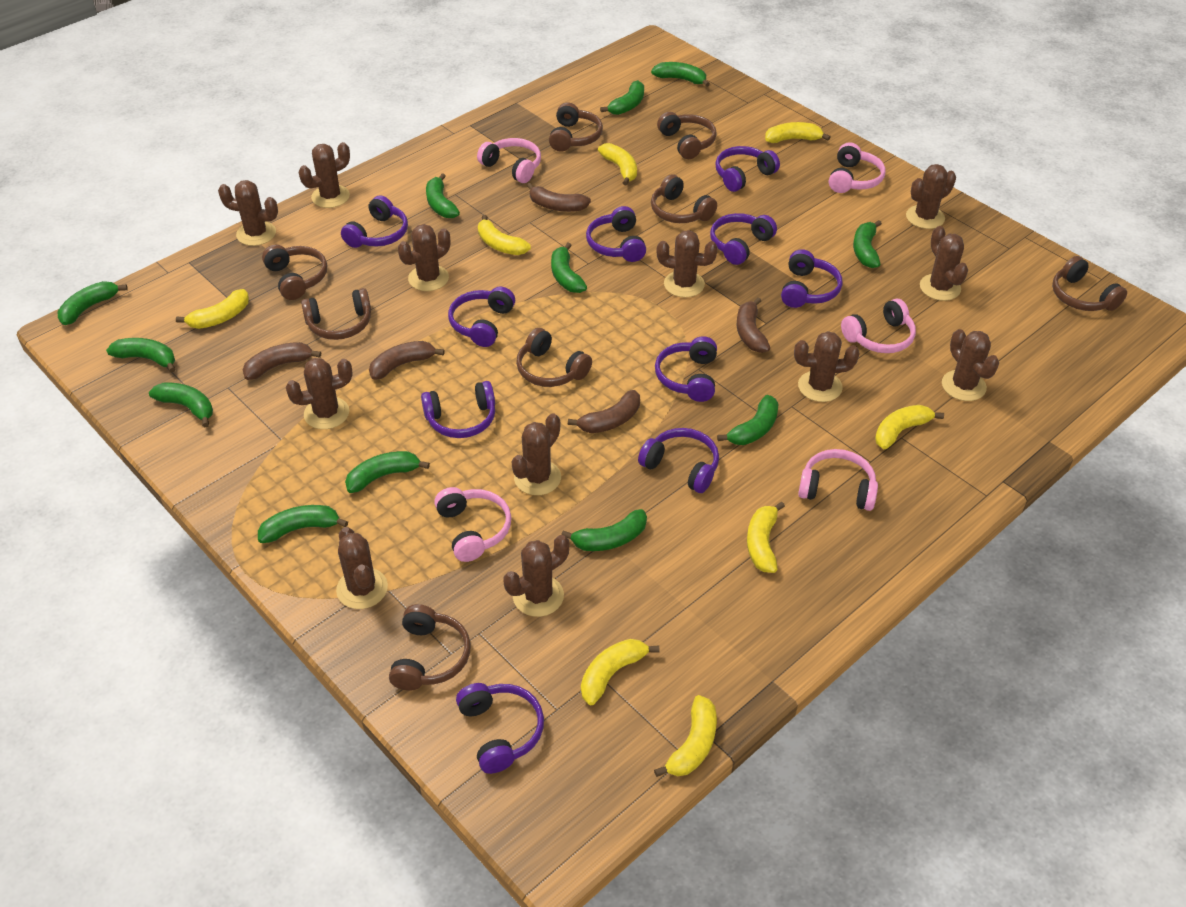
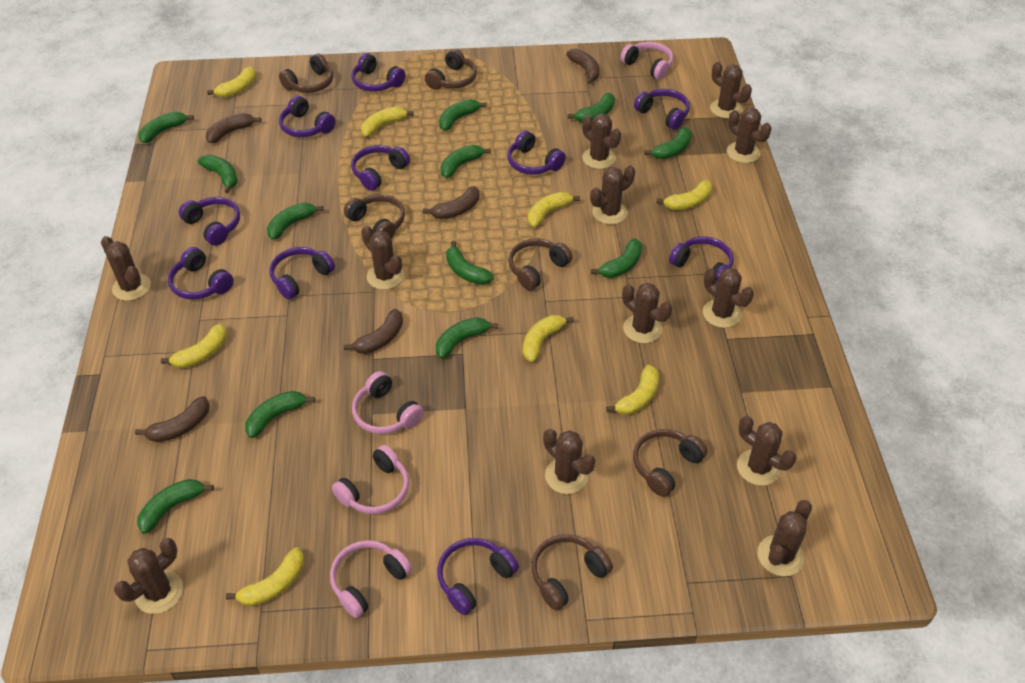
brown headphones: 8 -> 6
pink headphones: 5 -> 4

